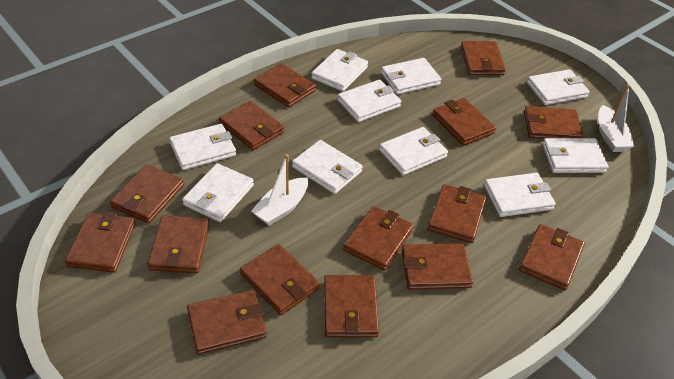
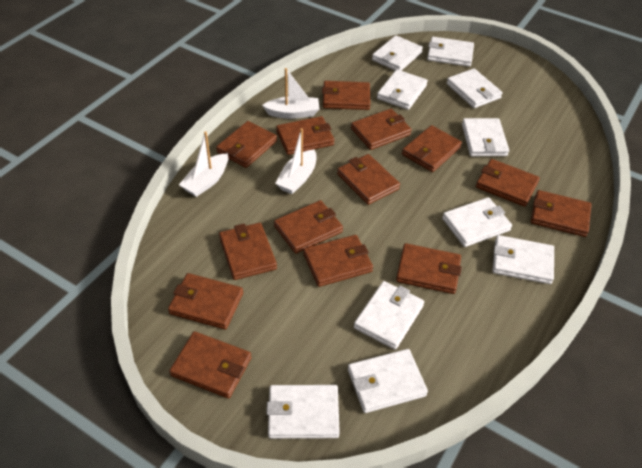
brown wallet: 15 -> 14
white boat: 2 -> 3

